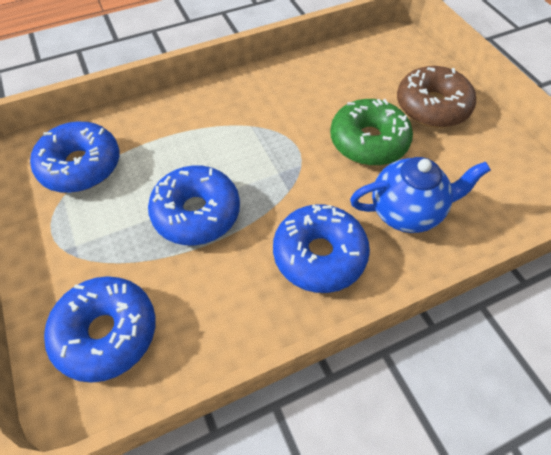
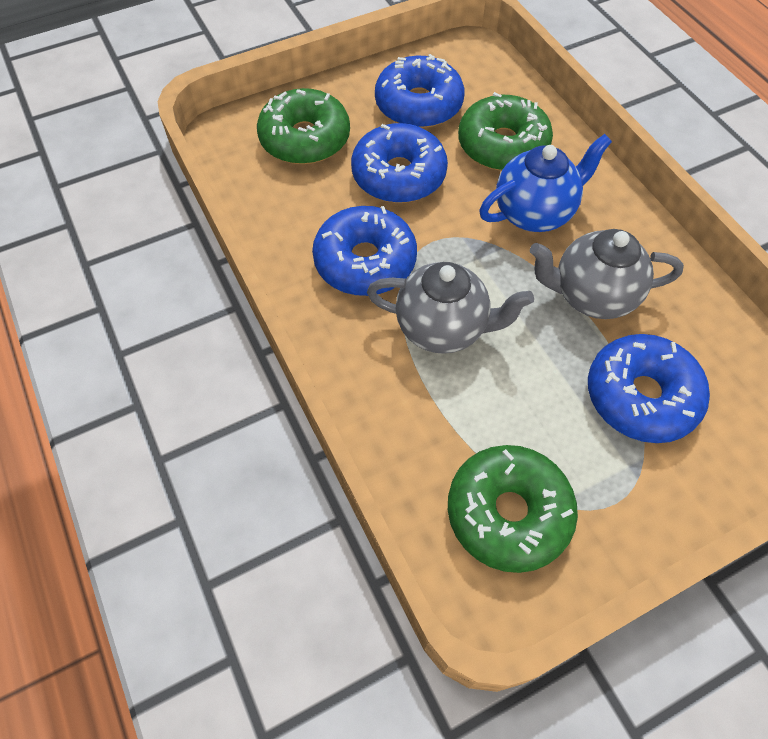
brown donut: 1 -> 0
green donut: 1 -> 3
grey teapot: 0 -> 2

